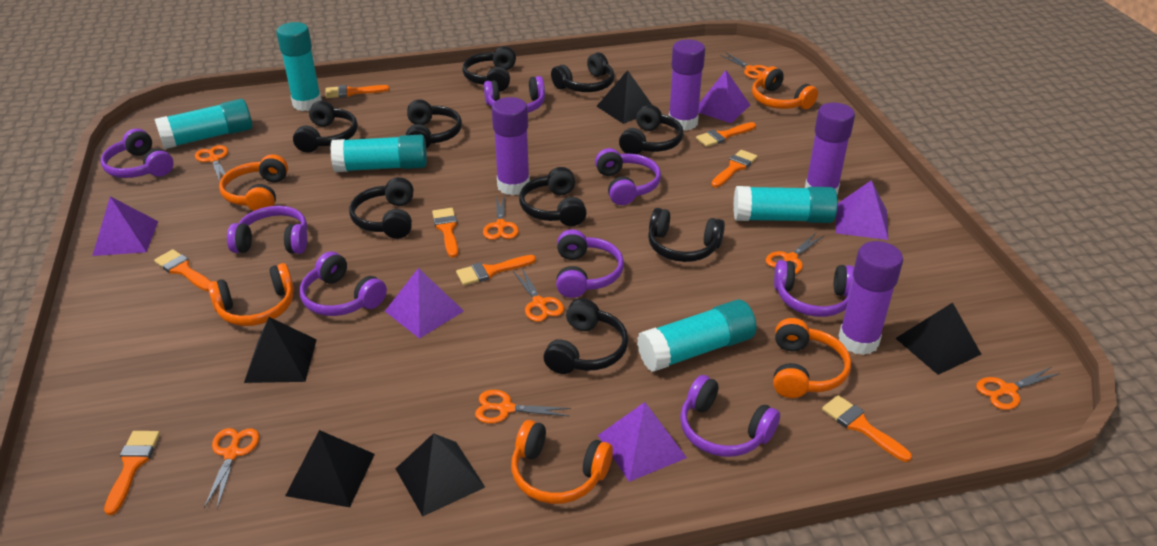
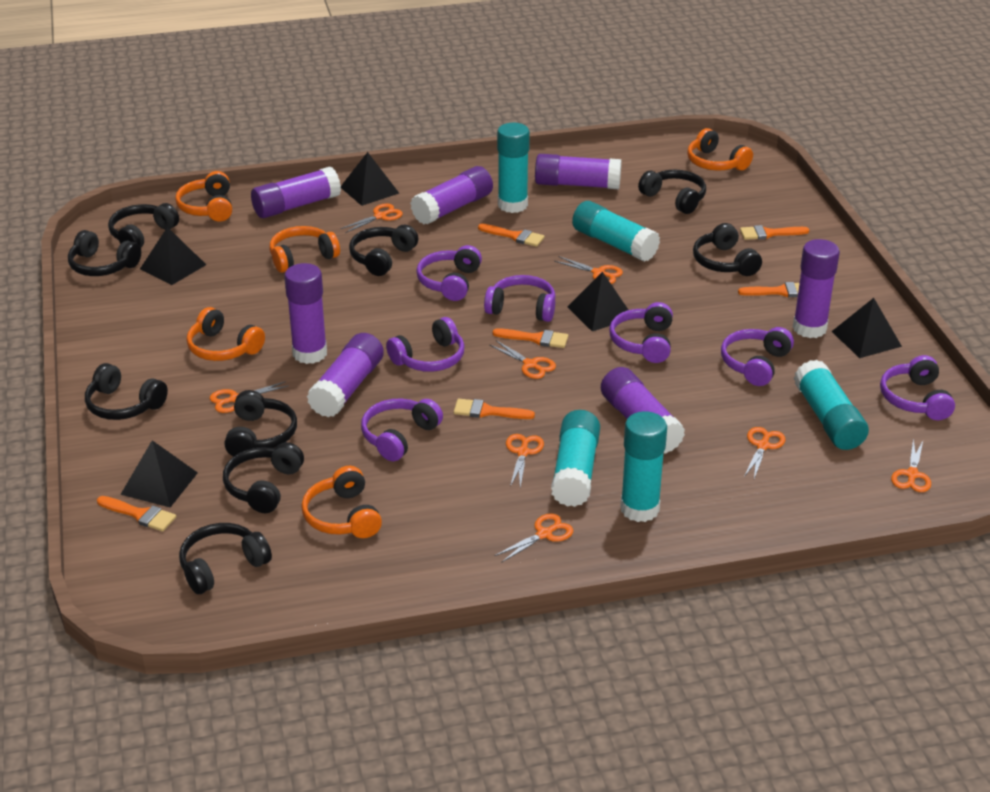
orange brush: 8 -> 6
purple glue stick: 4 -> 7
purple headphones: 8 -> 7
purple pyramid: 5 -> 0

